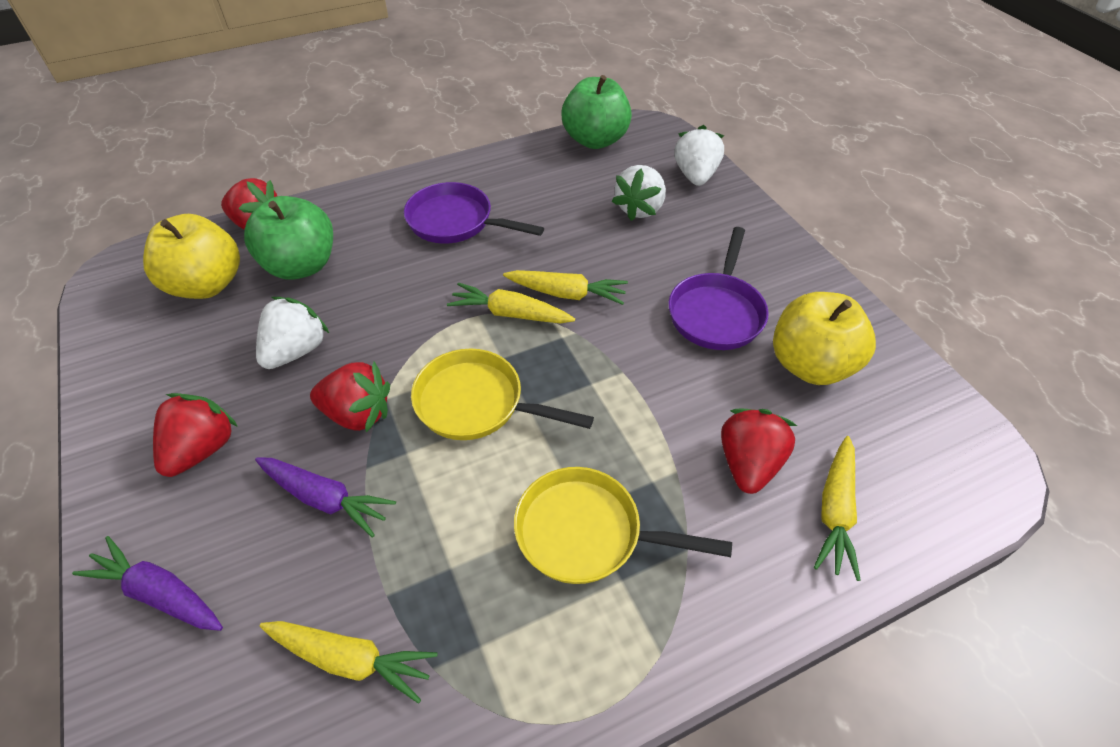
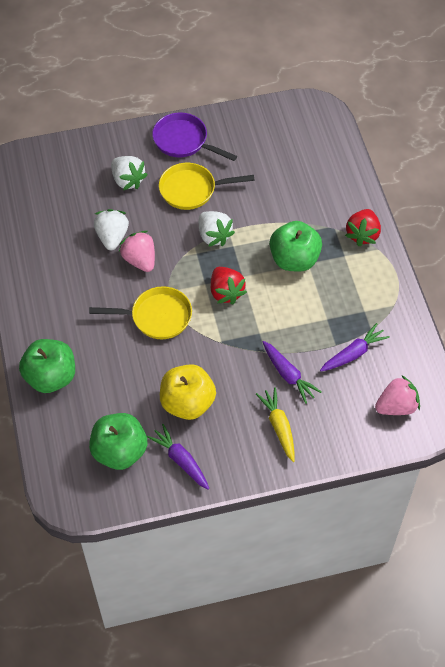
green apple: 2 -> 3
pink strawberry: 0 -> 2
purple carrot: 2 -> 3
purple pan: 2 -> 1
red strawberry: 4 -> 2
yellow apple: 2 -> 1
yellow carrot: 4 -> 1

